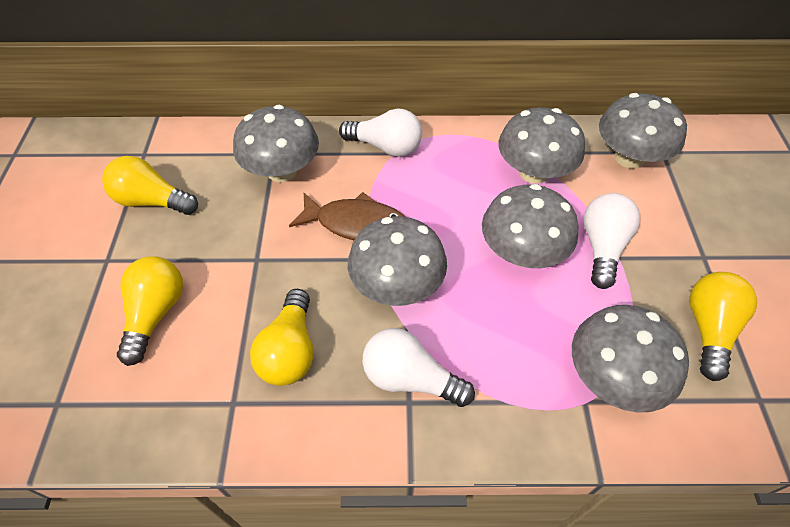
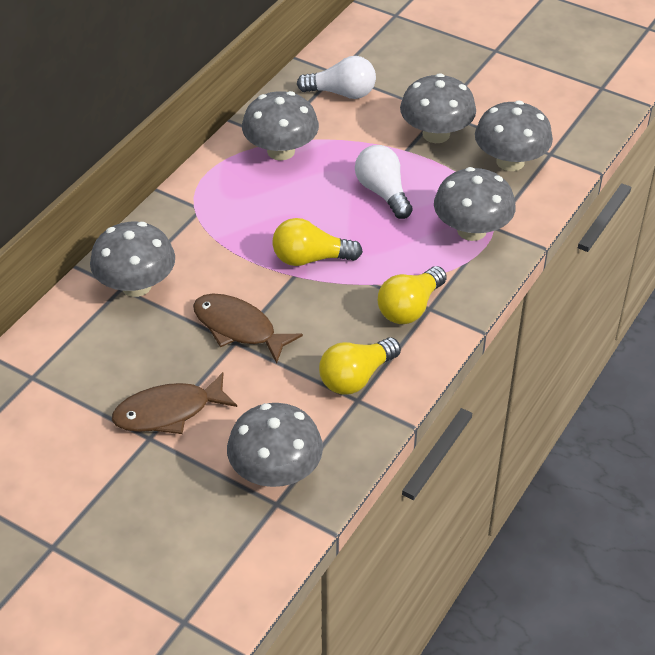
brown fish: 1 -> 2
white light bulb: 3 -> 2
yellow light bulb: 4 -> 3

